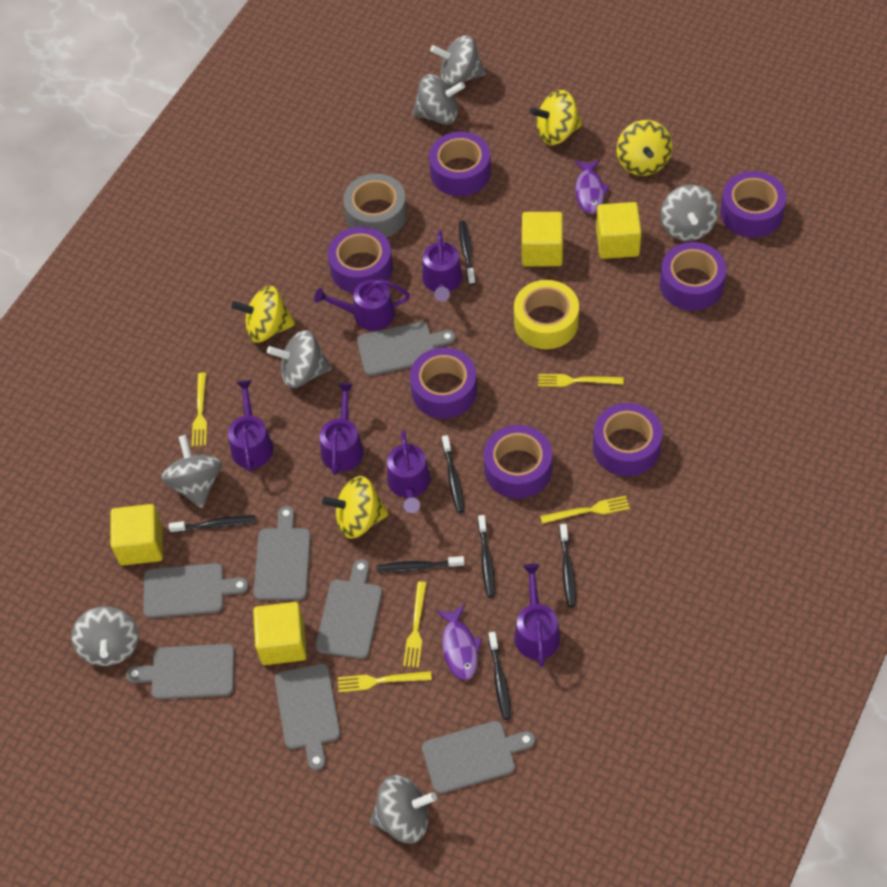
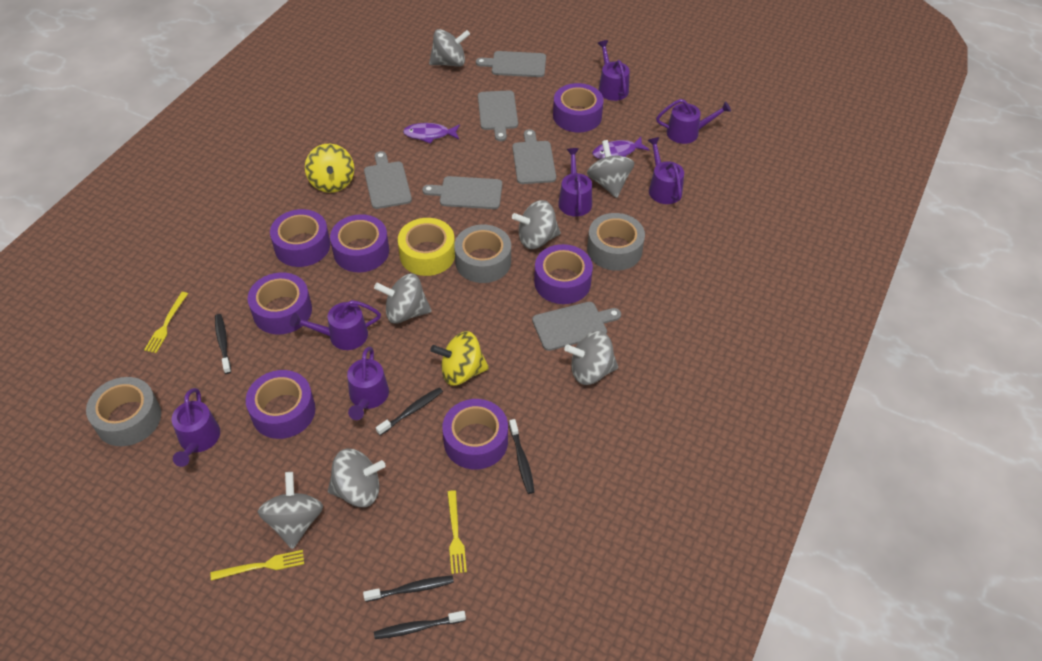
black toothbrush: 7 -> 5
grey cutting board: 7 -> 6
grey tape: 1 -> 3
purple watering can: 6 -> 7
yellow cube: 4 -> 0
yellow fork: 5 -> 3
yellow spinning top: 4 -> 2

